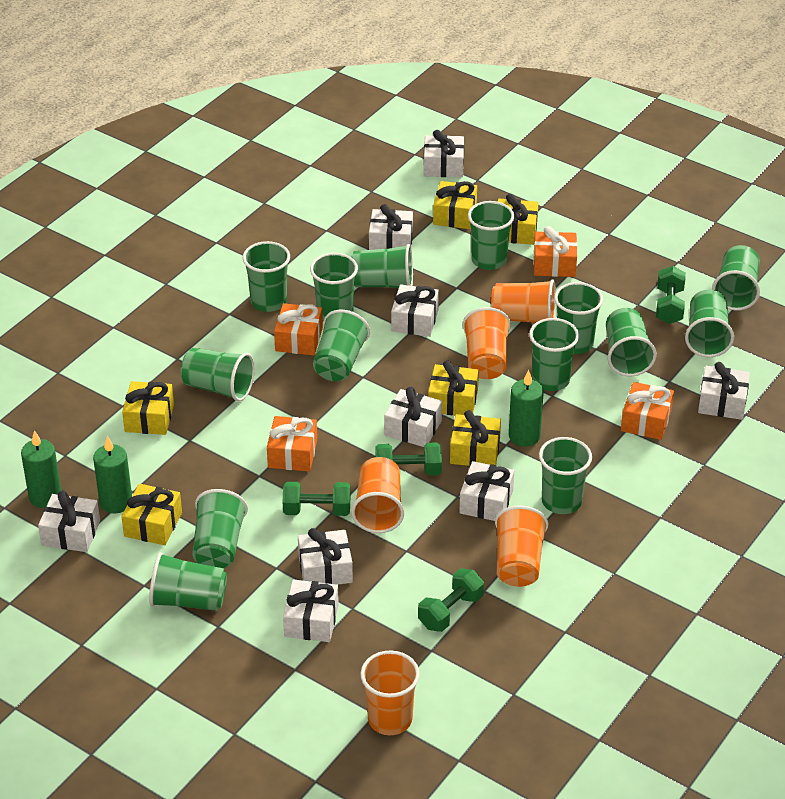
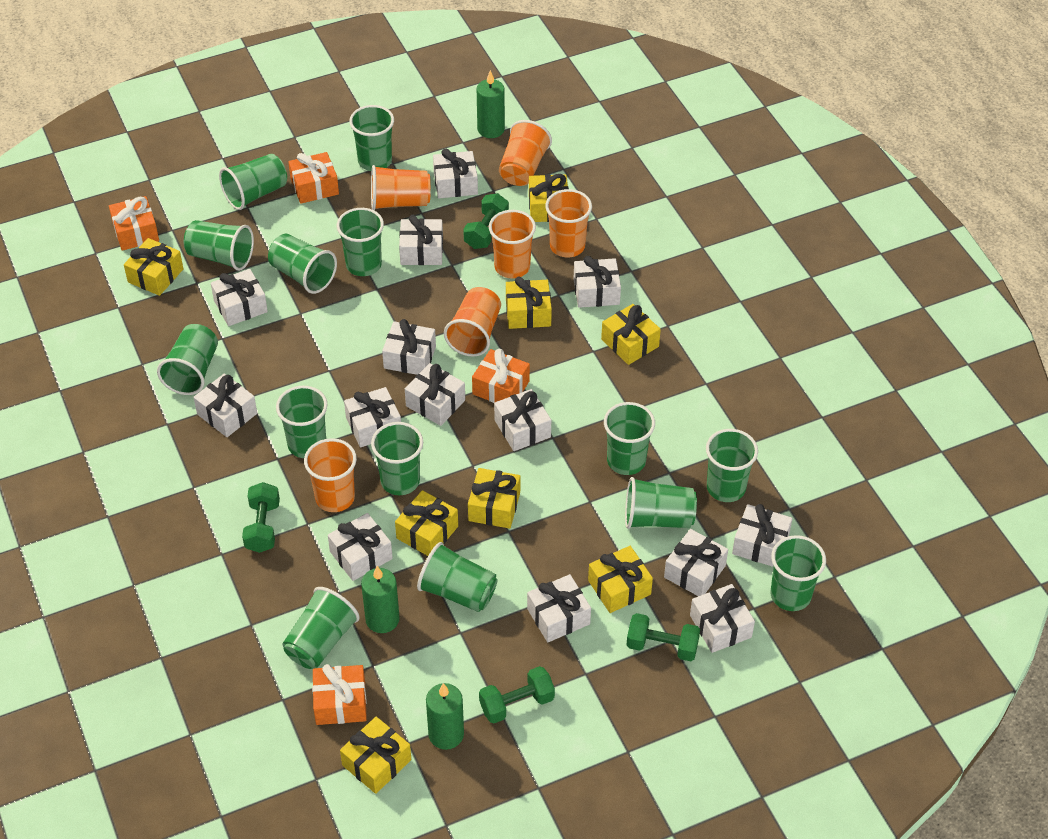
orange cup: 5 -> 6
white gift: 9 -> 14
yellow gift: 6 -> 8

